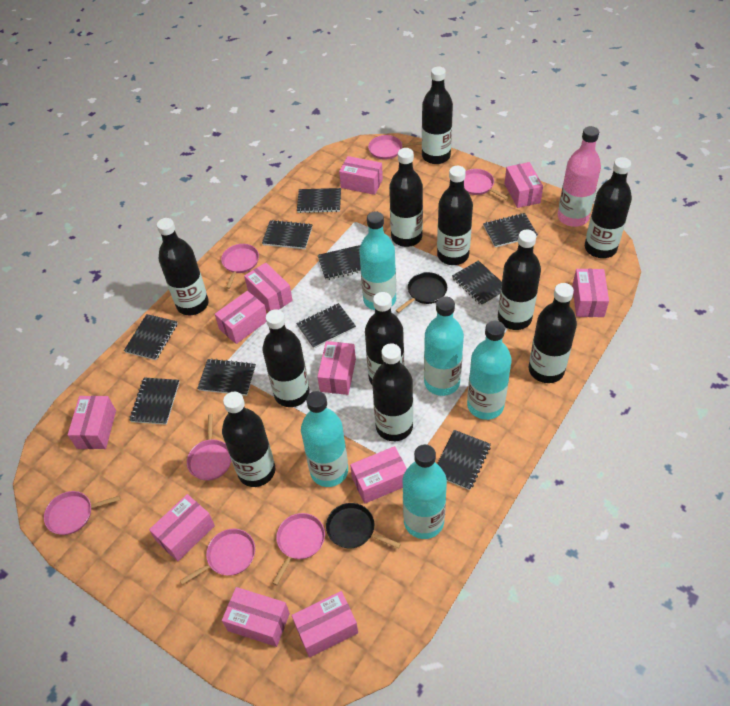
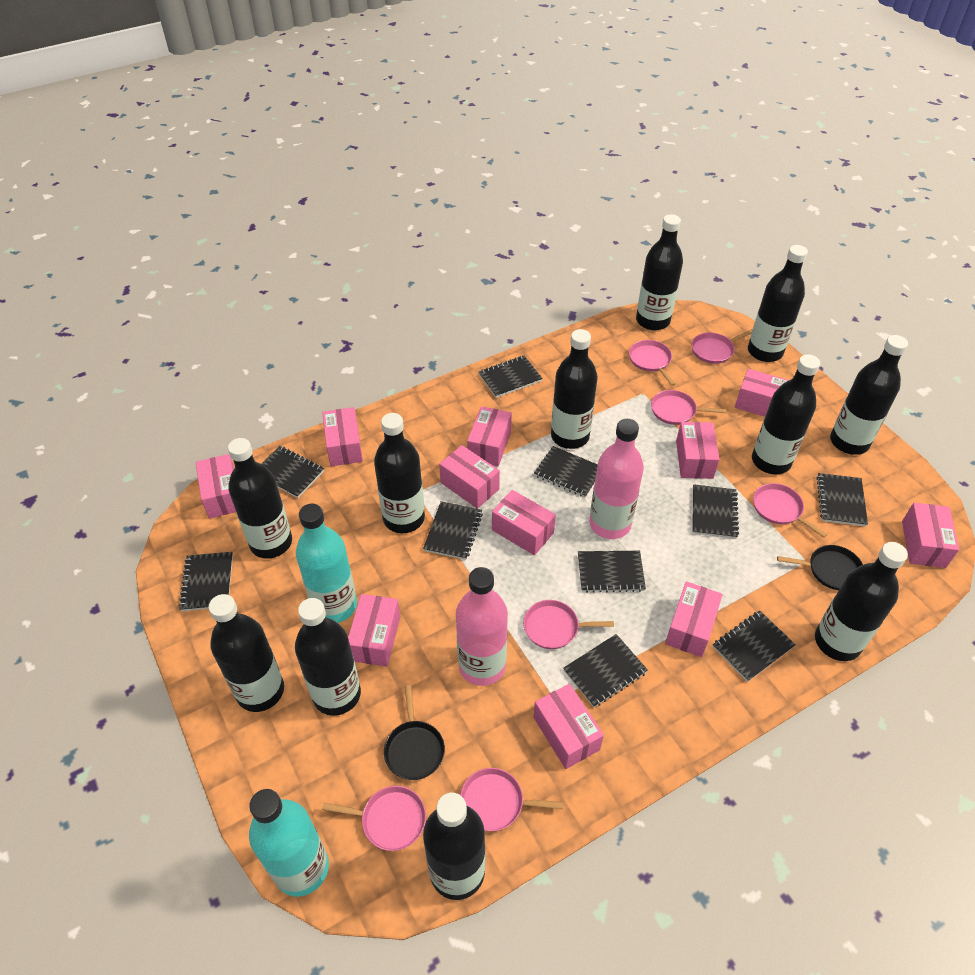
pink bottle: 1 -> 2
turquoise bottle: 5 -> 2

